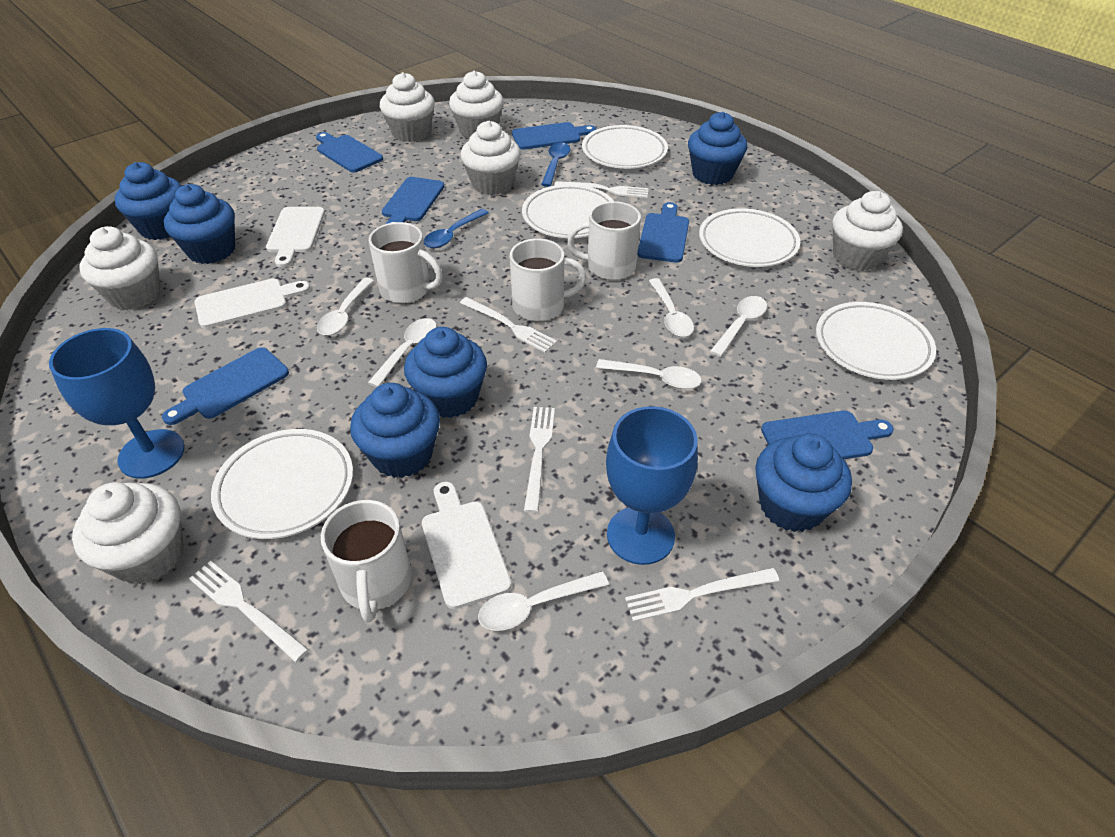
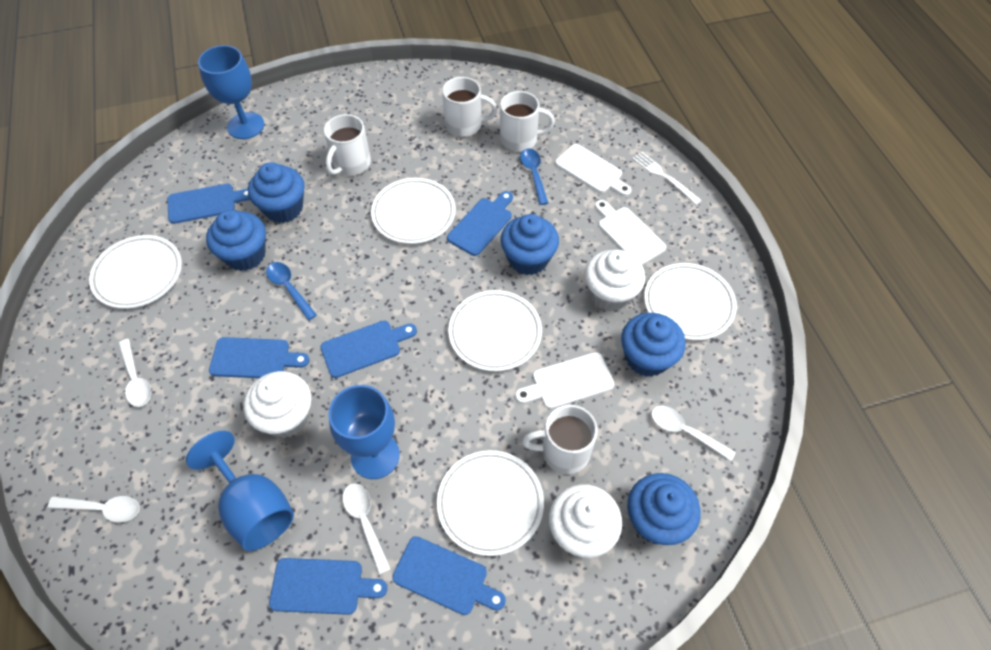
blue cupcake: 6 -> 5
blue goblet: 2 -> 3
white cupcake: 6 -> 3
white fork: 5 -> 1
white spoon: 6 -> 4

